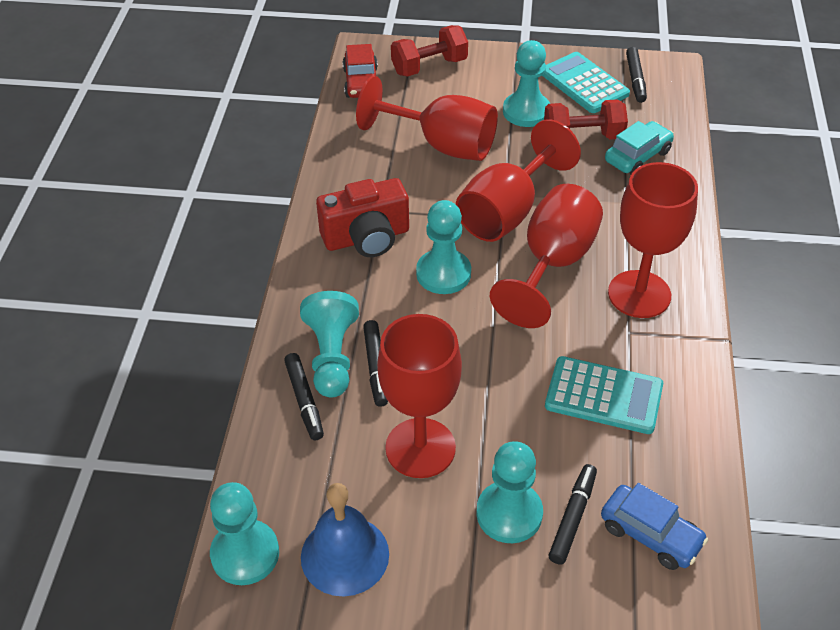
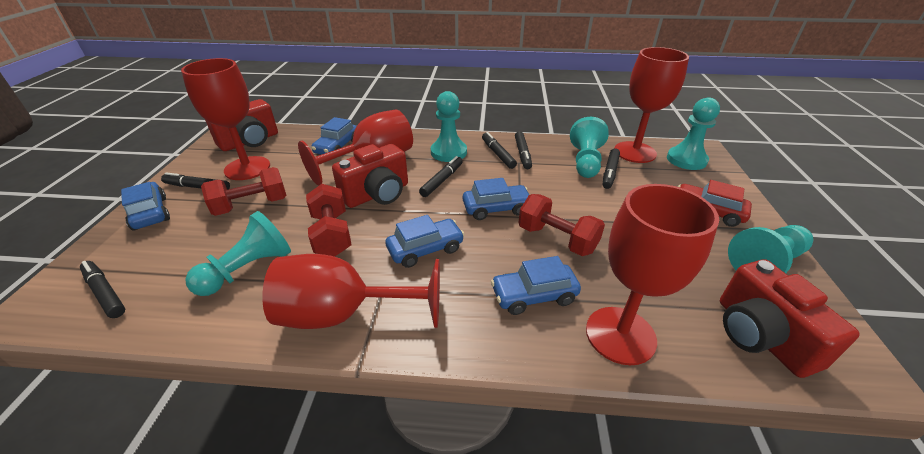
black marker: 4 -> 6
blue bell: 1 -> 0
blue car: 1 -> 5
red camera: 1 -> 3
red dumbbell: 2 -> 3
turquoise calculator: 2 -> 0
turquoise car: 1 -> 0

